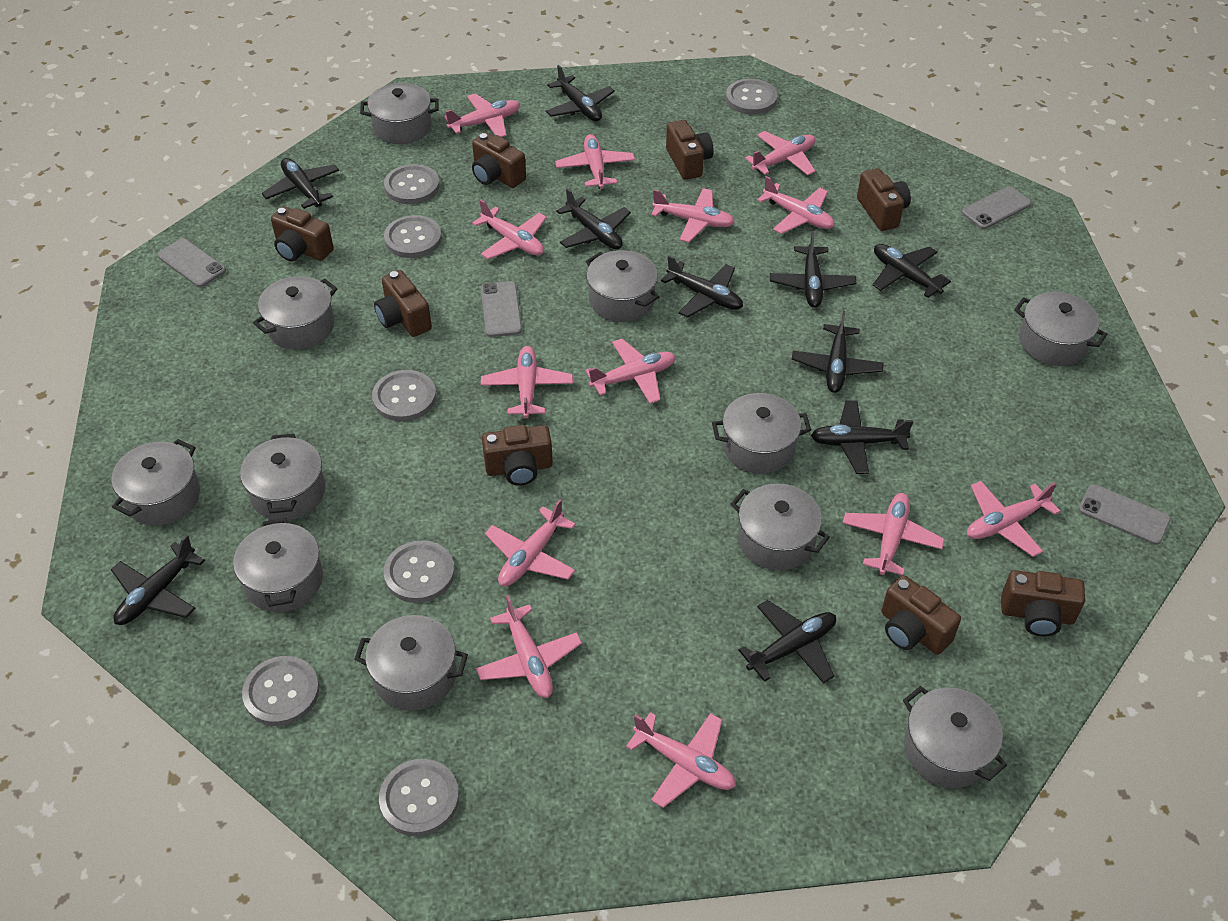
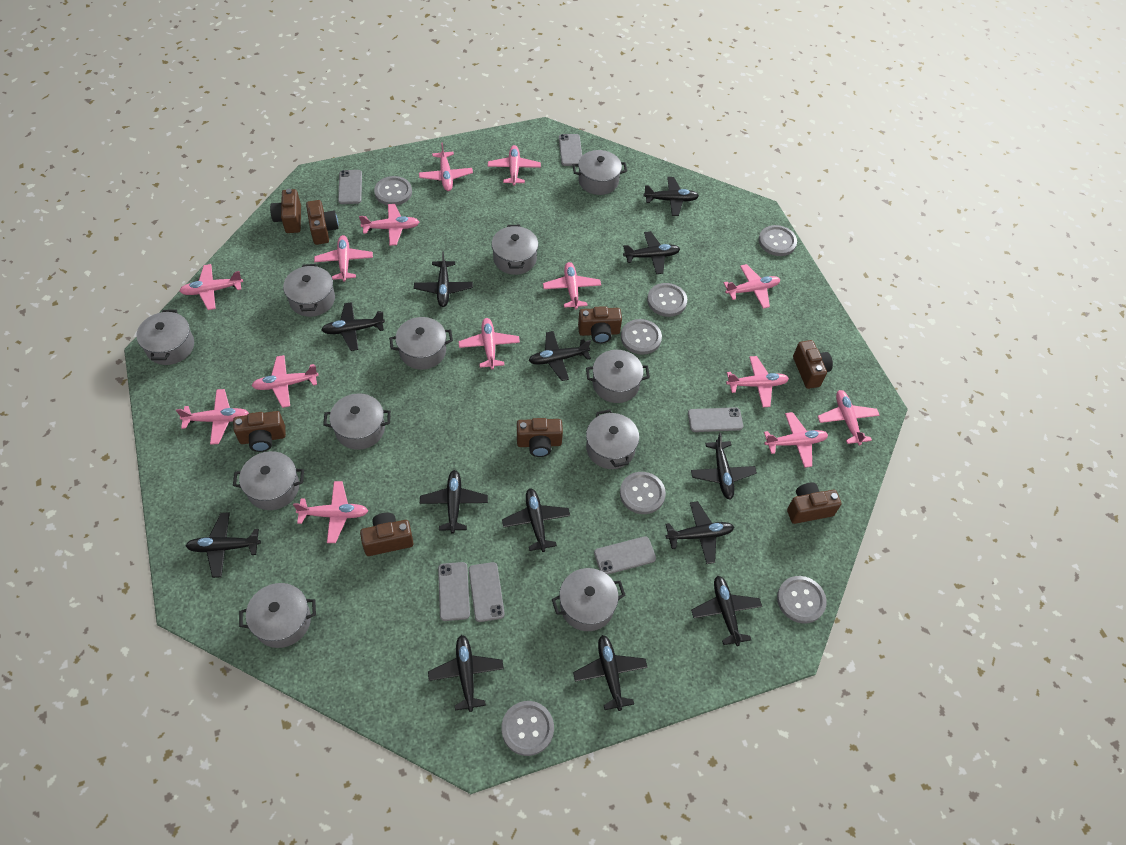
black plane: 10 -> 13
grey phone: 4 -> 6
pink plane: 13 -> 14

